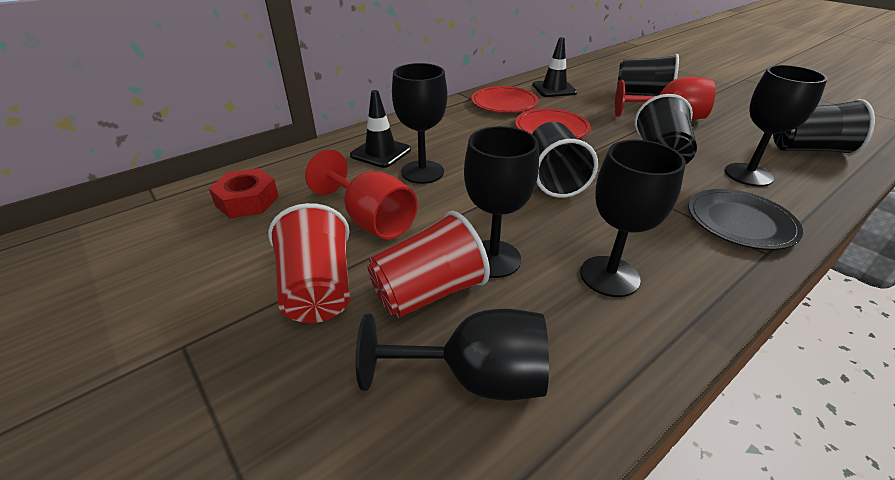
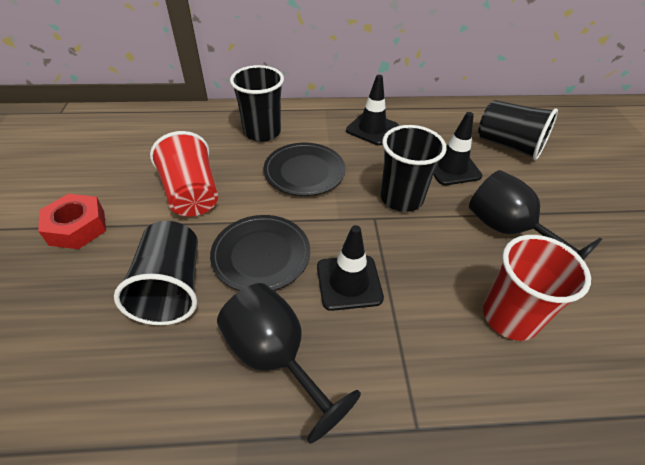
black goblet: 5 -> 2
black plate: 1 -> 2
black traffic cone: 2 -> 3
red goblet: 2 -> 0
red plate: 2 -> 0

